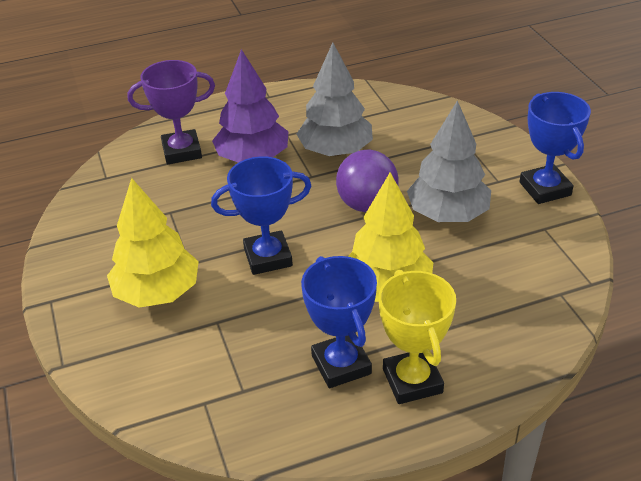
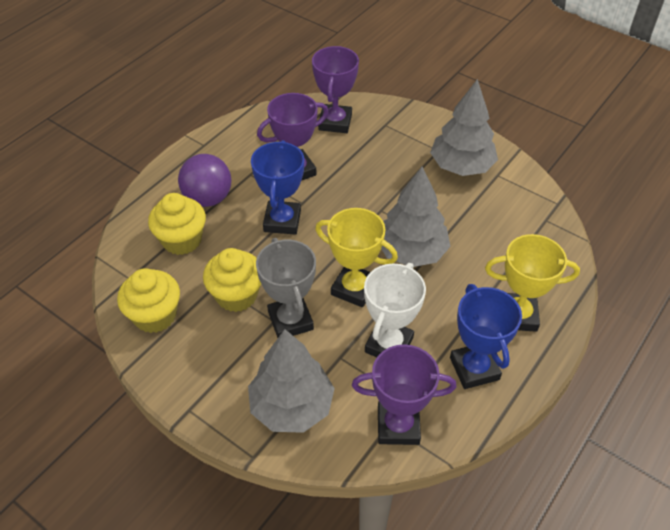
blue trophy: 3 -> 2
grey tree: 2 -> 3
grey trophy: 0 -> 1
purple tree: 1 -> 0
purple trophy: 1 -> 3
white trophy: 0 -> 1
yellow cupcake: 0 -> 3
yellow tree: 2 -> 0
yellow trophy: 1 -> 2

